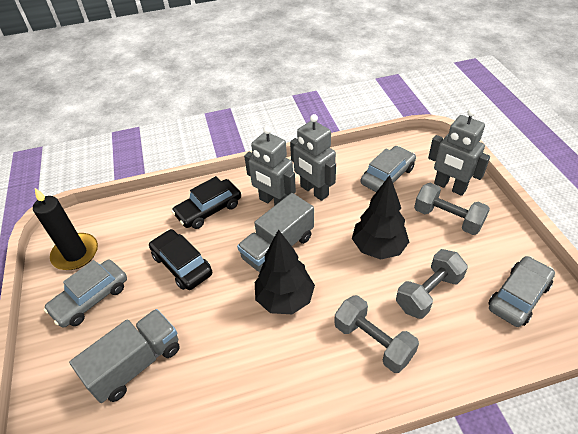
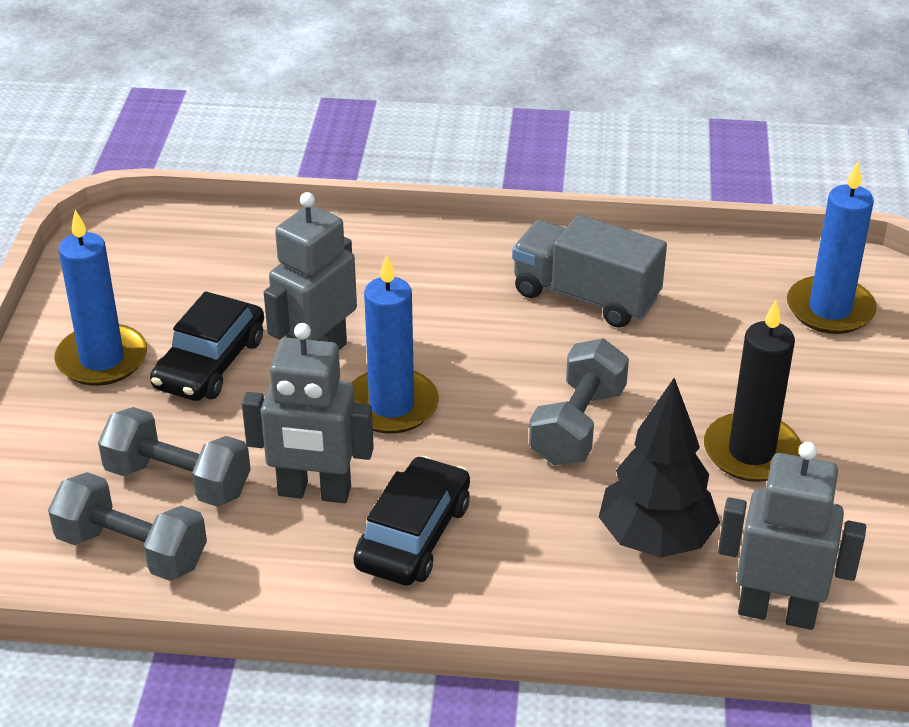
black tree: 2 -> 1
blue candle: 0 -> 3
grey car: 3 -> 0
grey truck: 2 -> 1

